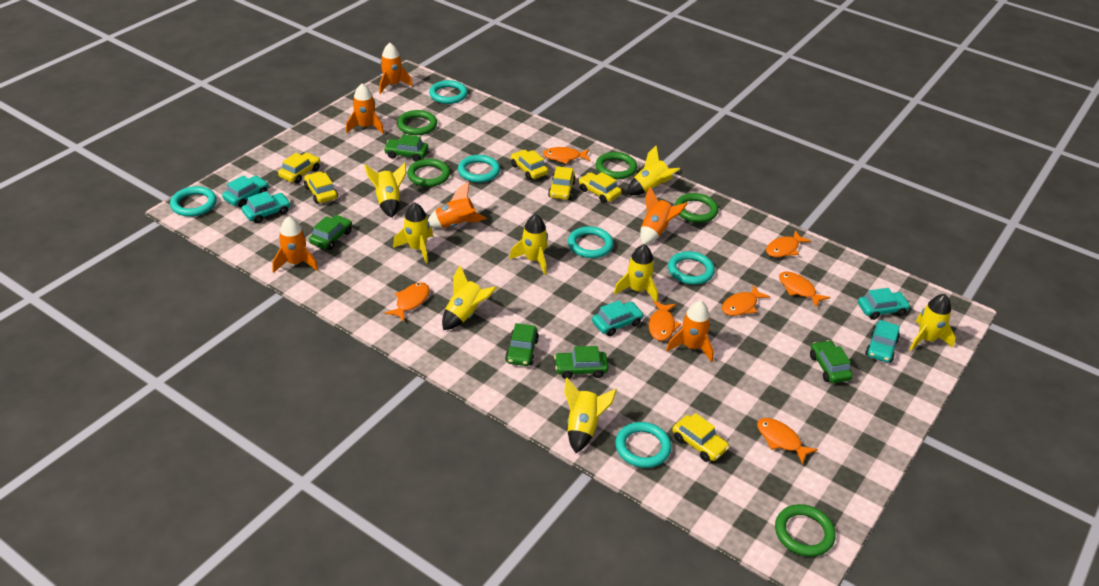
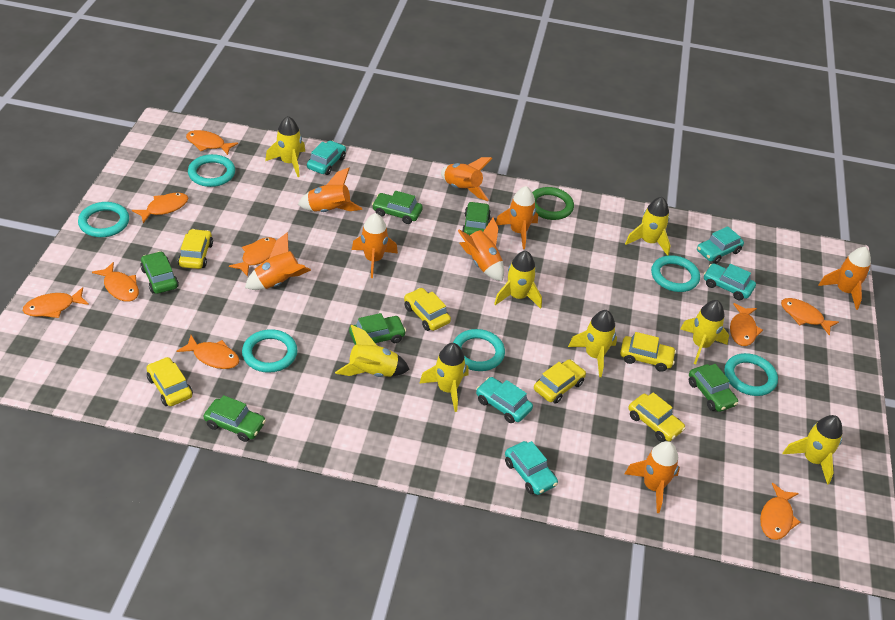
green car: 5 -> 6
green ring: 5 -> 1
orange fish: 7 -> 9
orange rocket: 6 -> 8

